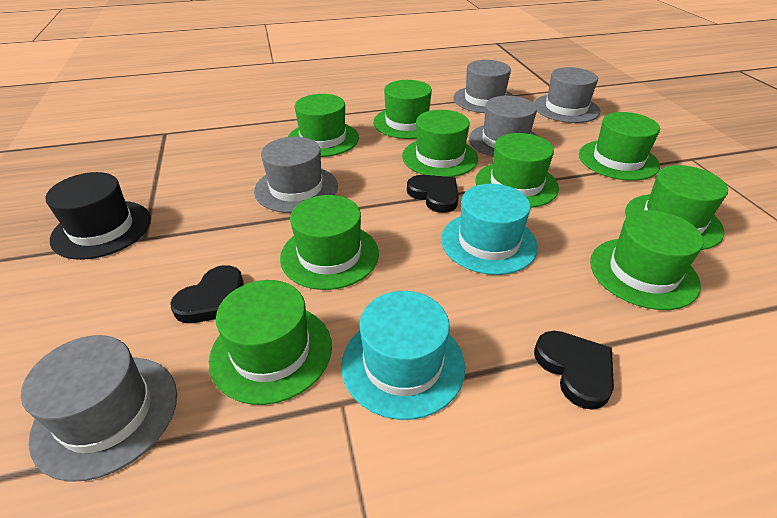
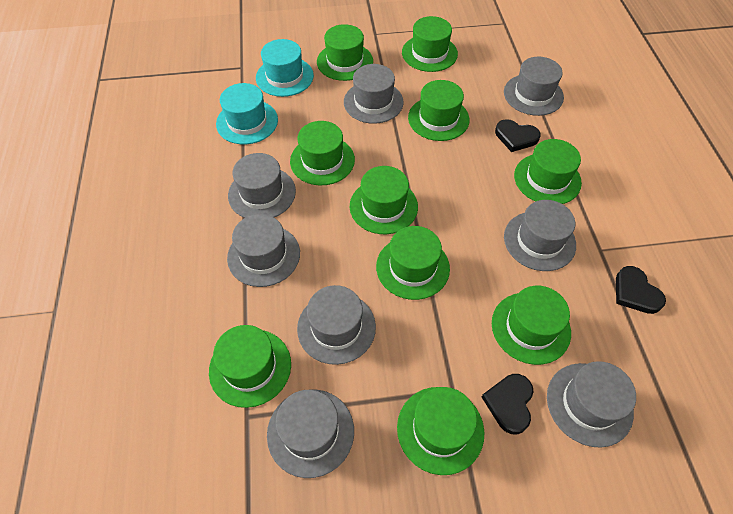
black hat: 1 -> 0
green hat: 9 -> 10
grey hat: 5 -> 8

